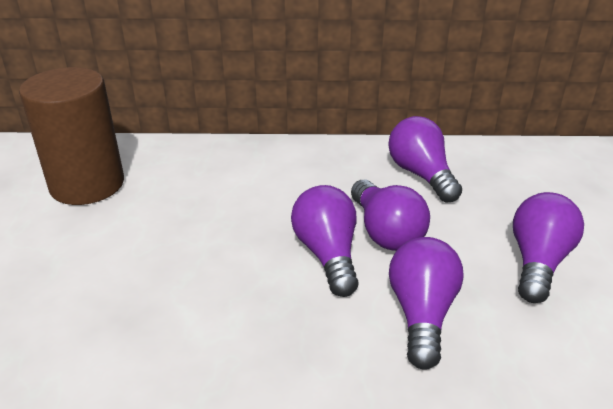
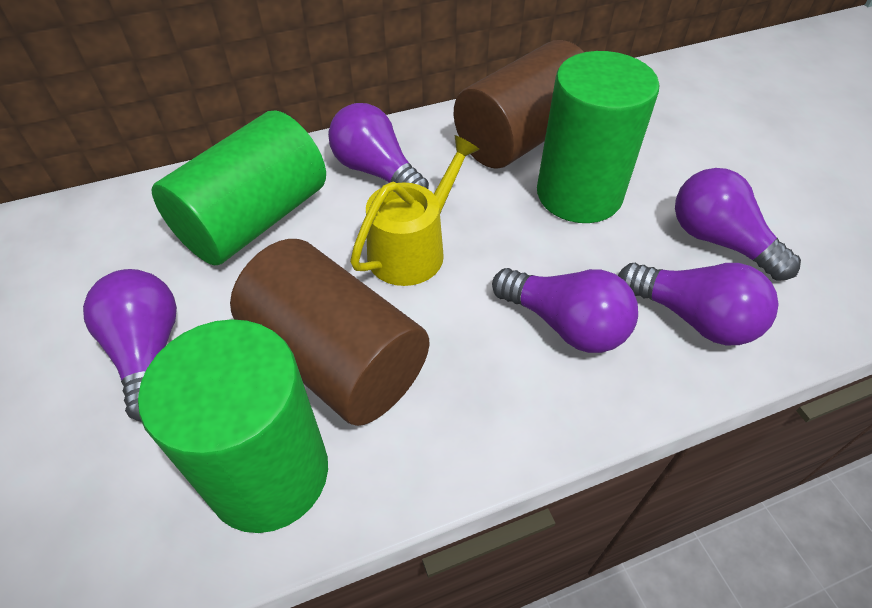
brown cylinder: 1 -> 2
green cylinder: 0 -> 3
yellow watering can: 0 -> 1

